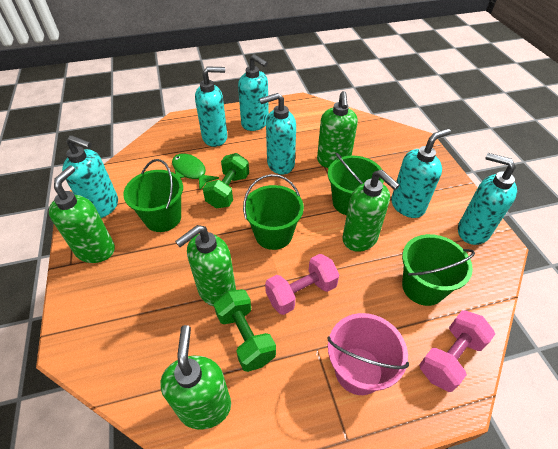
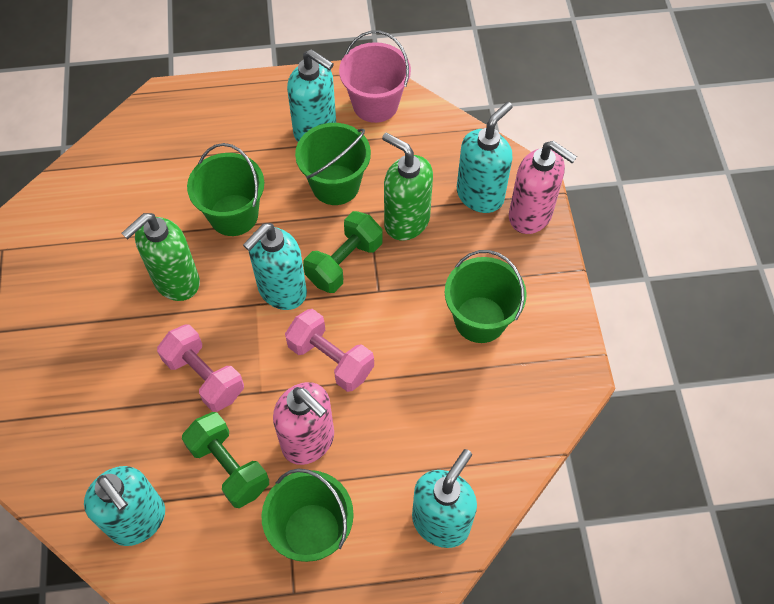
green fish: 1 -> 0
green soap dispenser: 5 -> 2
pink soap dispenser: 0 -> 2
turquoise soap dispenser: 6 -> 5

